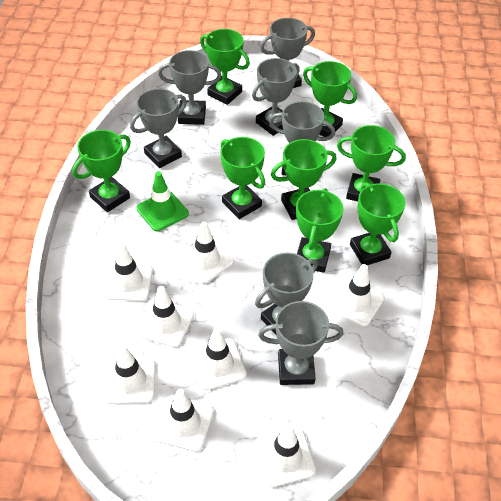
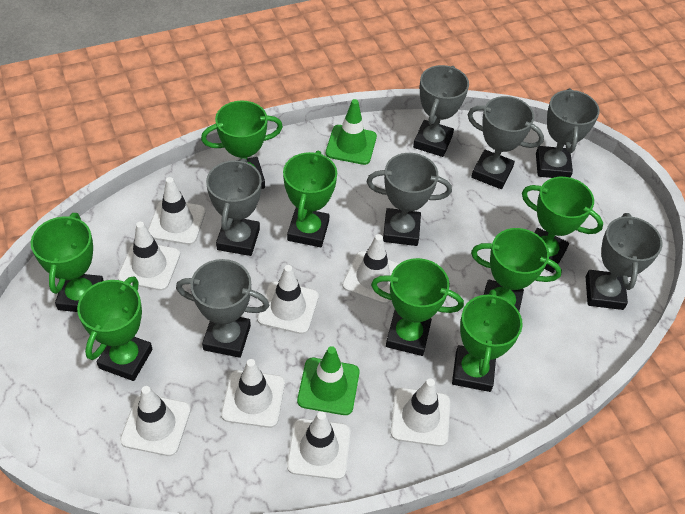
green traffic cone: 1 -> 2

